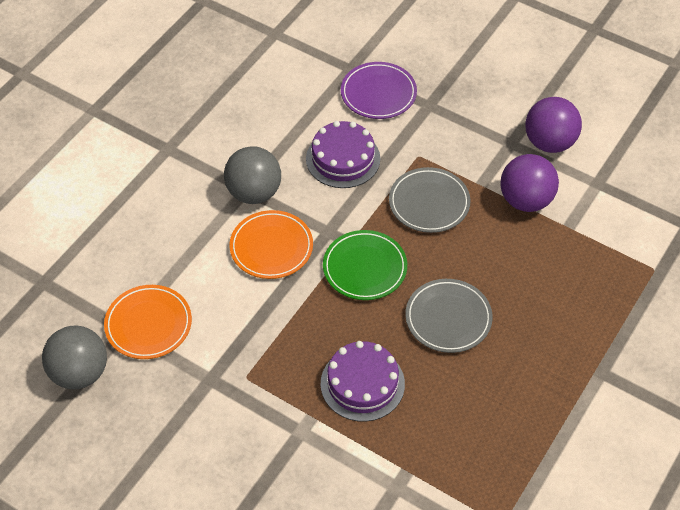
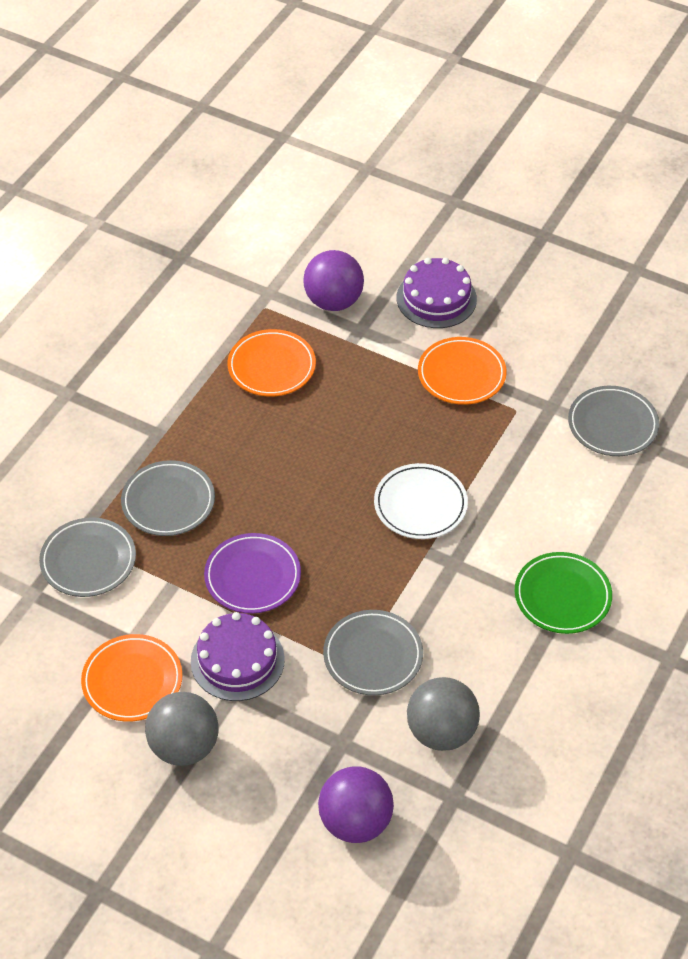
grey plate: 2 -> 4
orange plate: 2 -> 3
white plate: 0 -> 1

